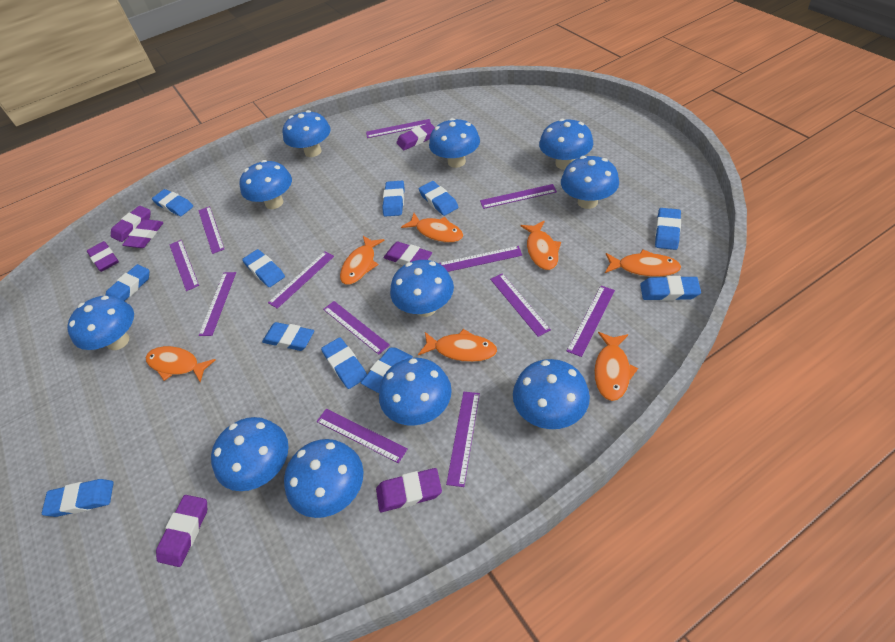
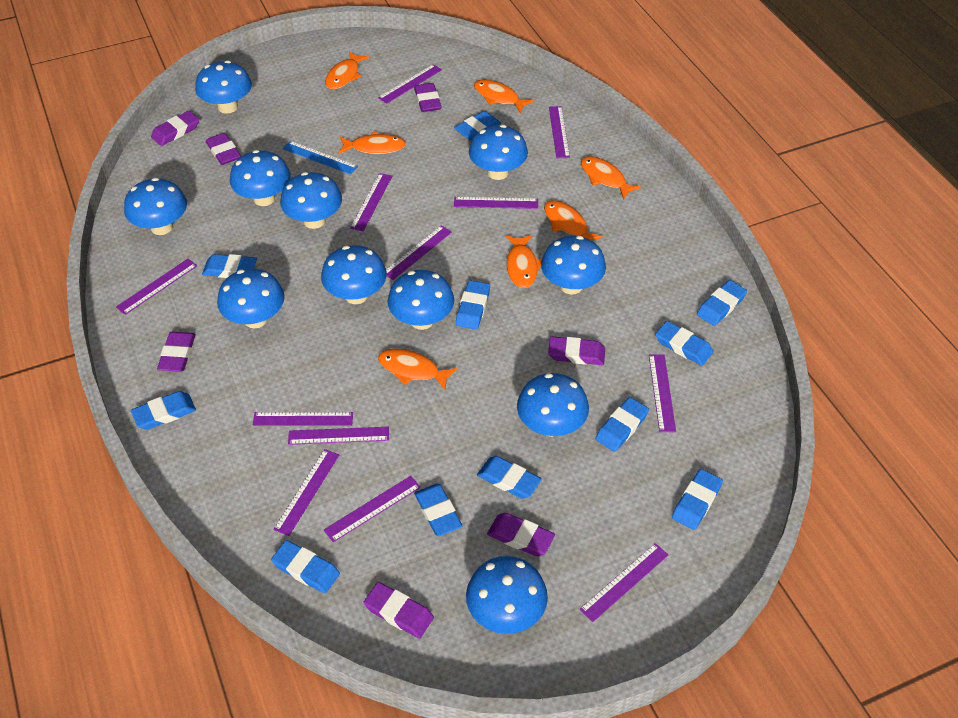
blue ruler: 0 -> 1

